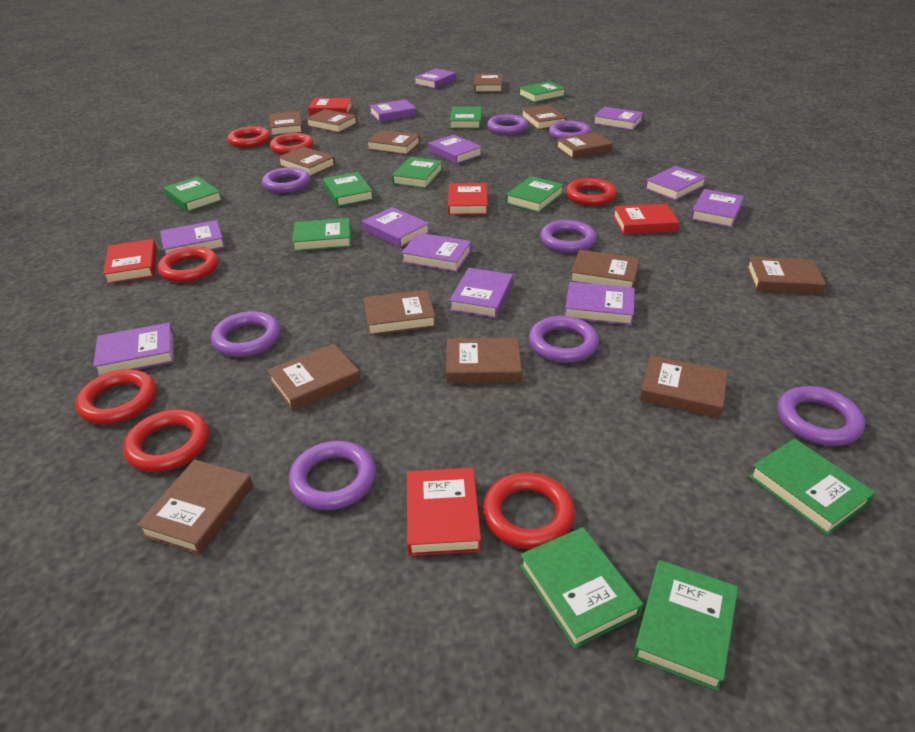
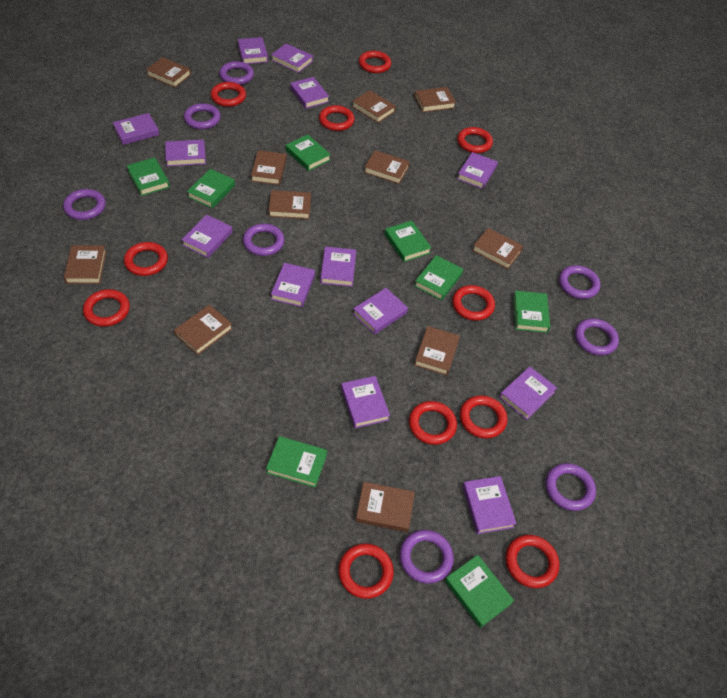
brown book: 14 -> 11
green book: 10 -> 8
purple book: 12 -> 13
red book: 5 -> 0
red ring: 7 -> 11

